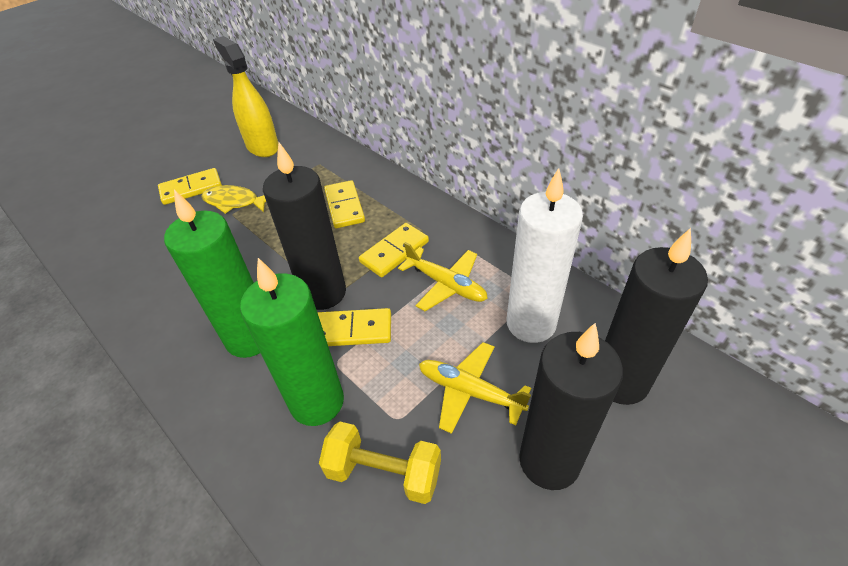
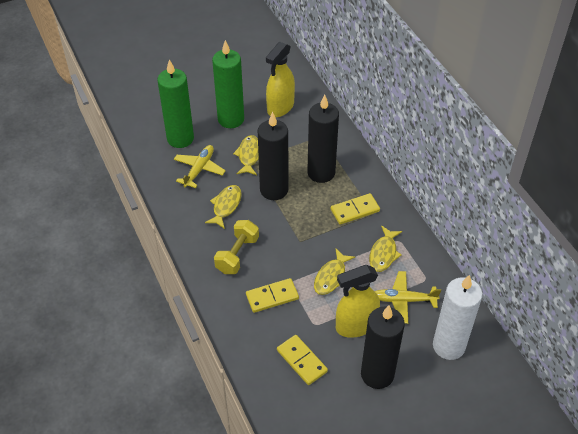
yellow domino: 4 -> 3
yellow fish: 1 -> 4
yellow spray bottle: 1 -> 2

